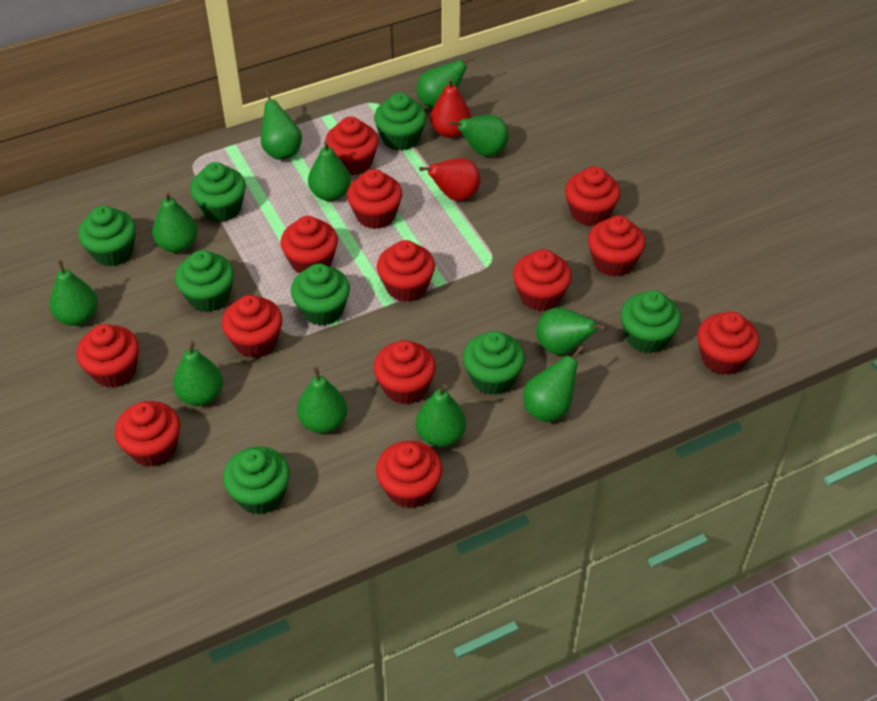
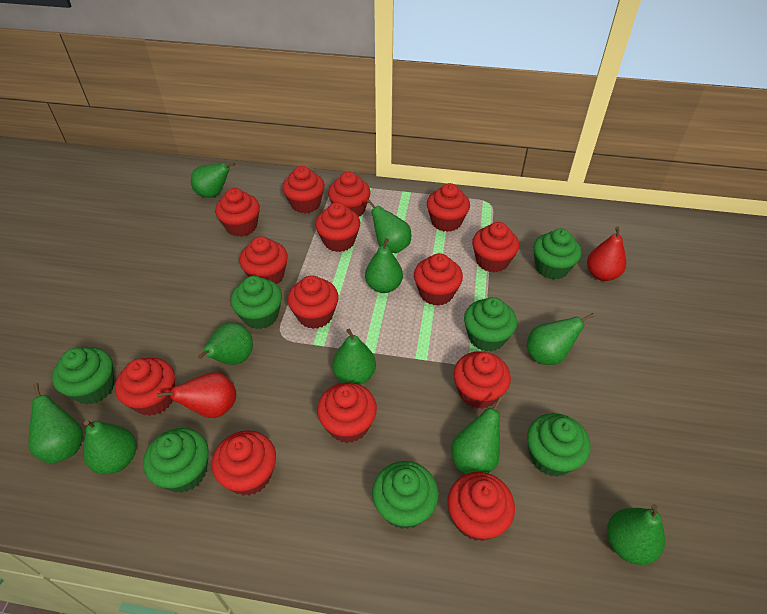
green cupcake: 8 -> 7
green pear: 11 -> 10
red cupcake: 13 -> 14

